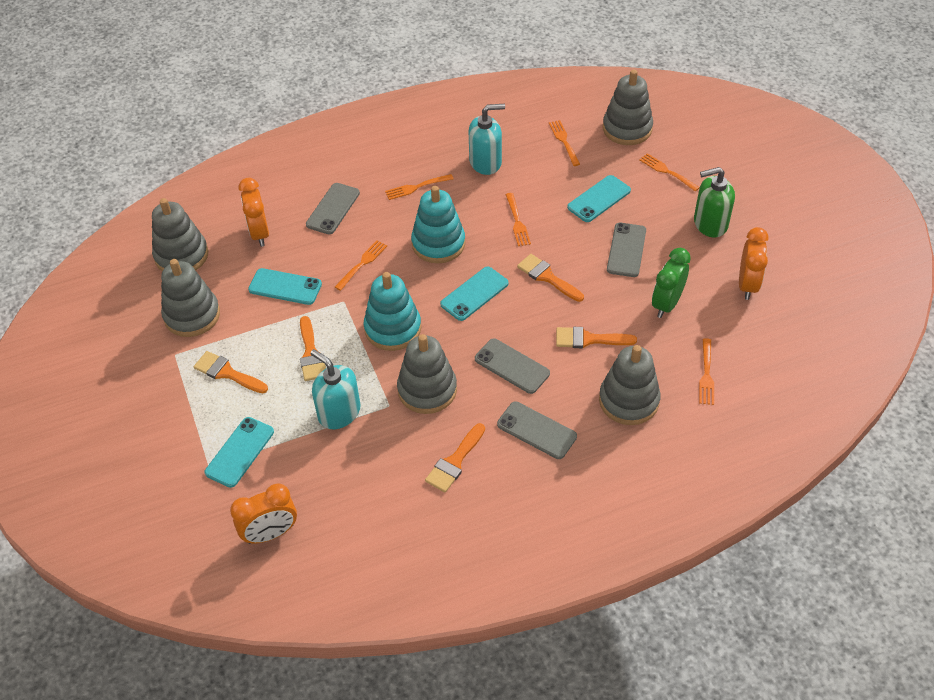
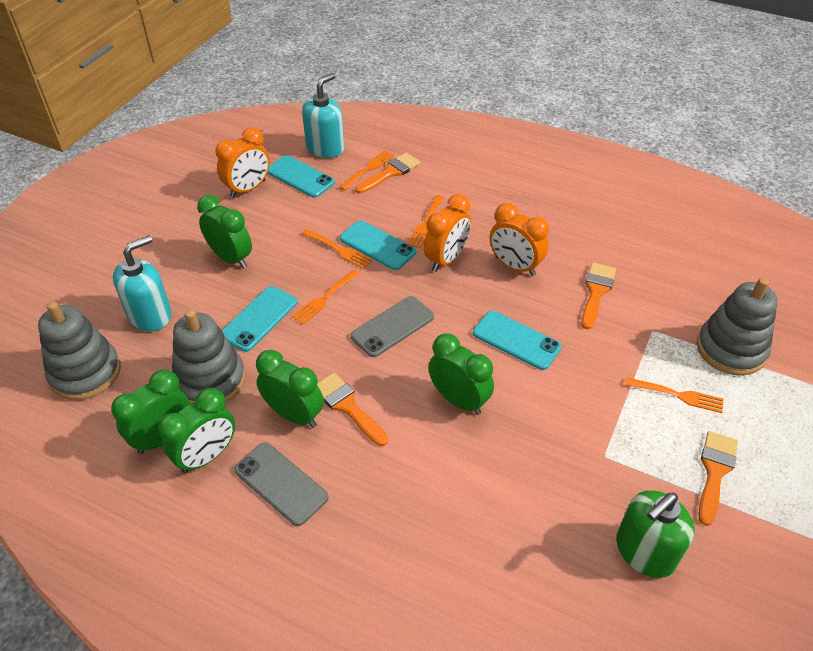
green clock: 1 -> 5
grey phone: 4 -> 2
grey stacking toy: 5 -> 3
orange brush: 5 -> 4
orange fork: 6 -> 5
turquoise stacking toy: 2 -> 0

